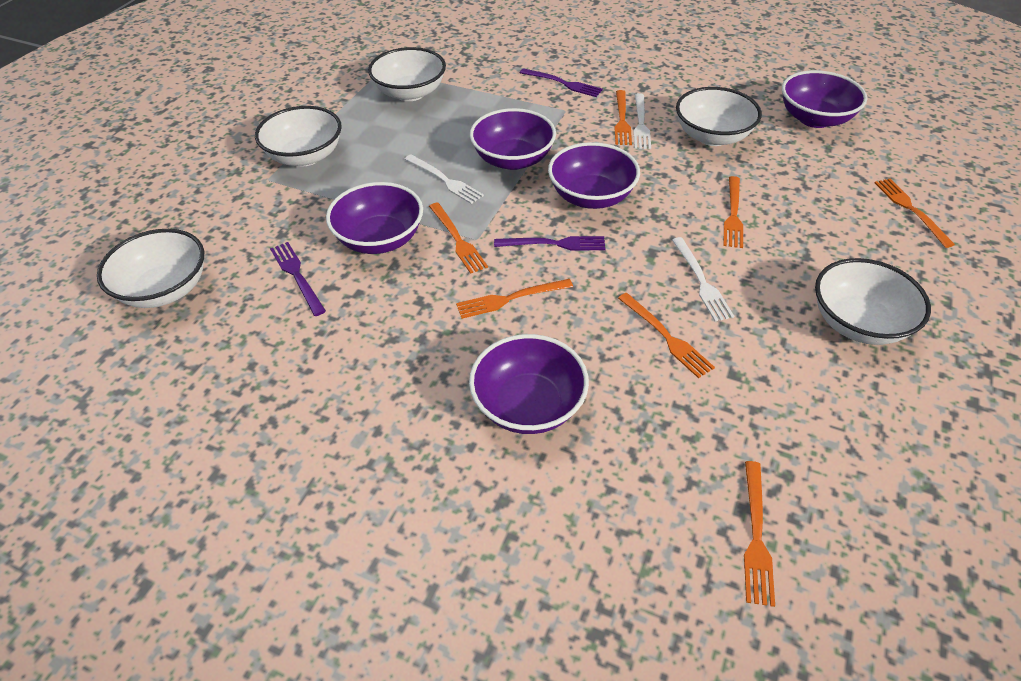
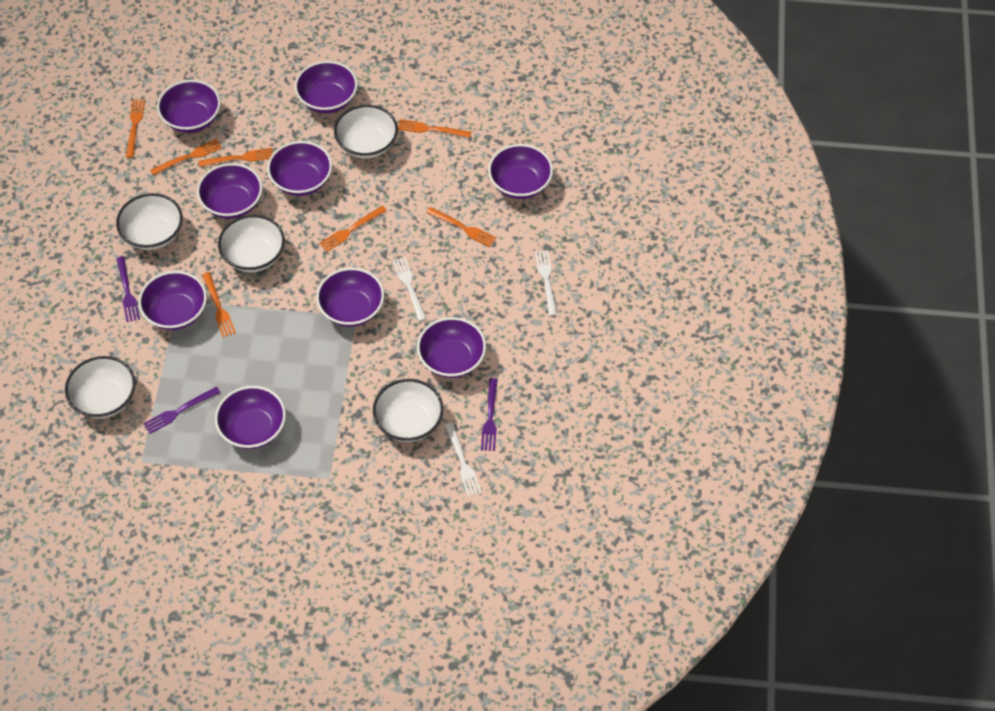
purple bowl: 5 -> 9

